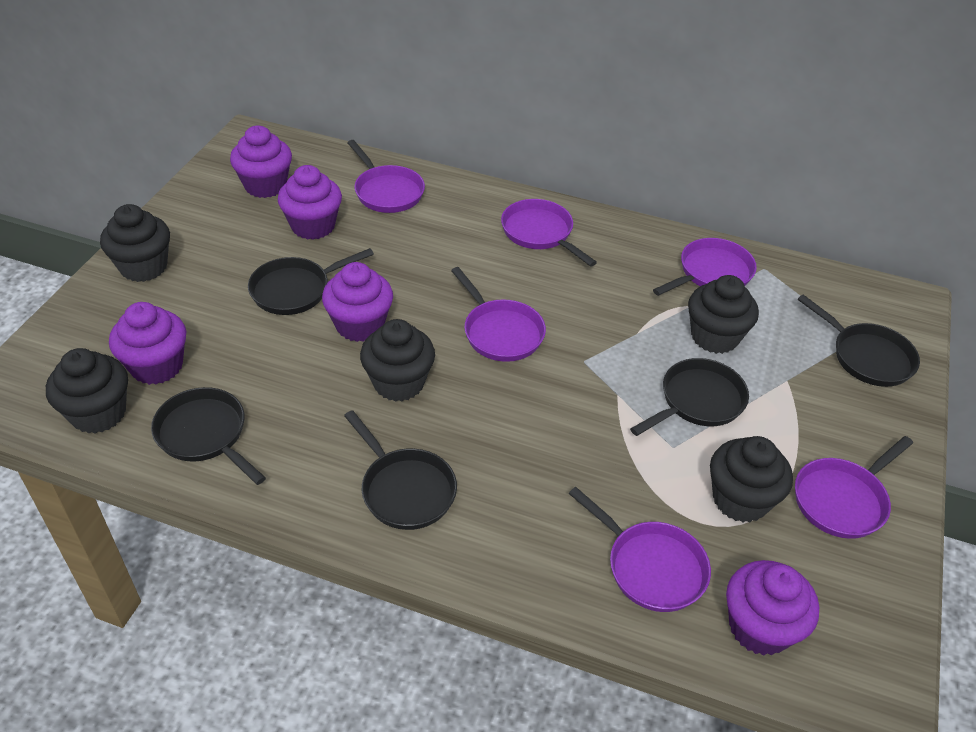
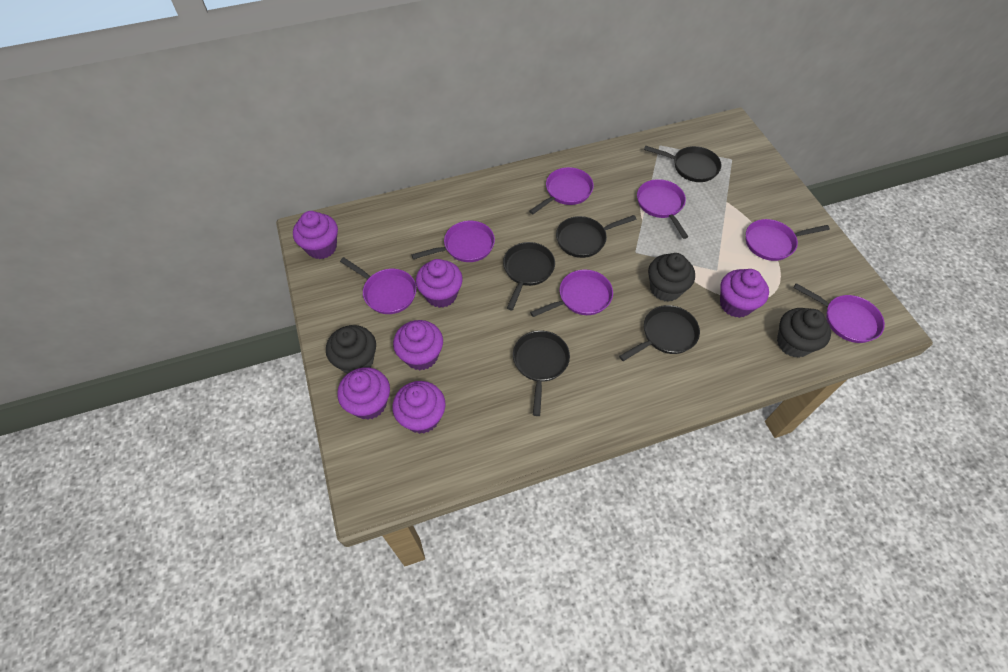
black cupcake: 5 -> 3
purple cupcake: 5 -> 6
purple pan: 6 -> 7

